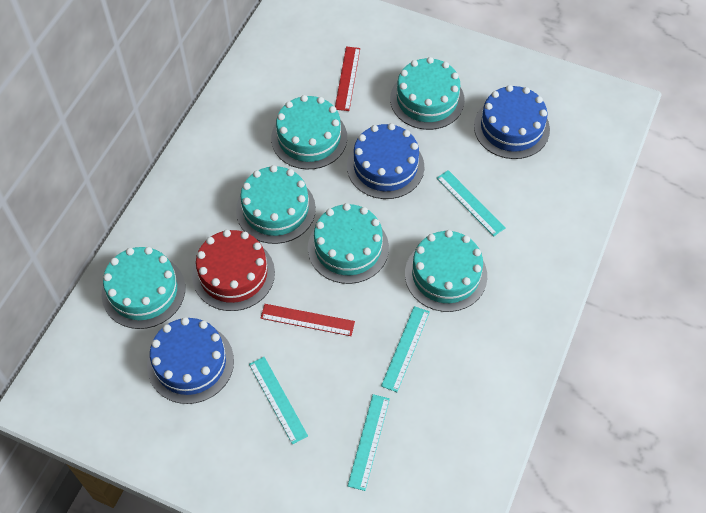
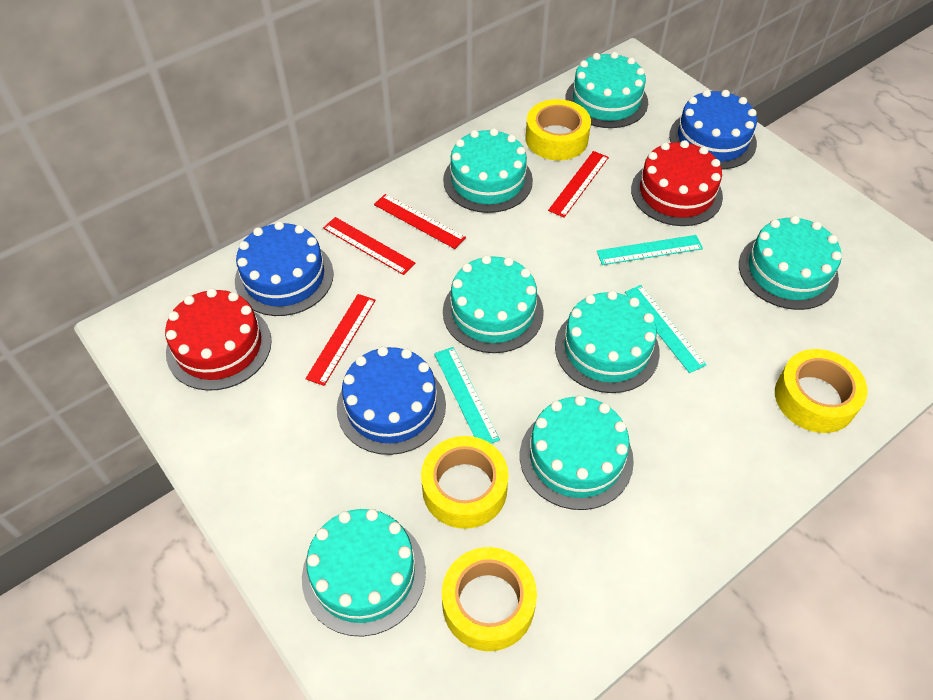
red cake: 1 -> 2
red ruler: 2 -> 4
turquoise cake: 6 -> 7
turquoise ruler: 4 -> 3
yellow tape: 0 -> 4

